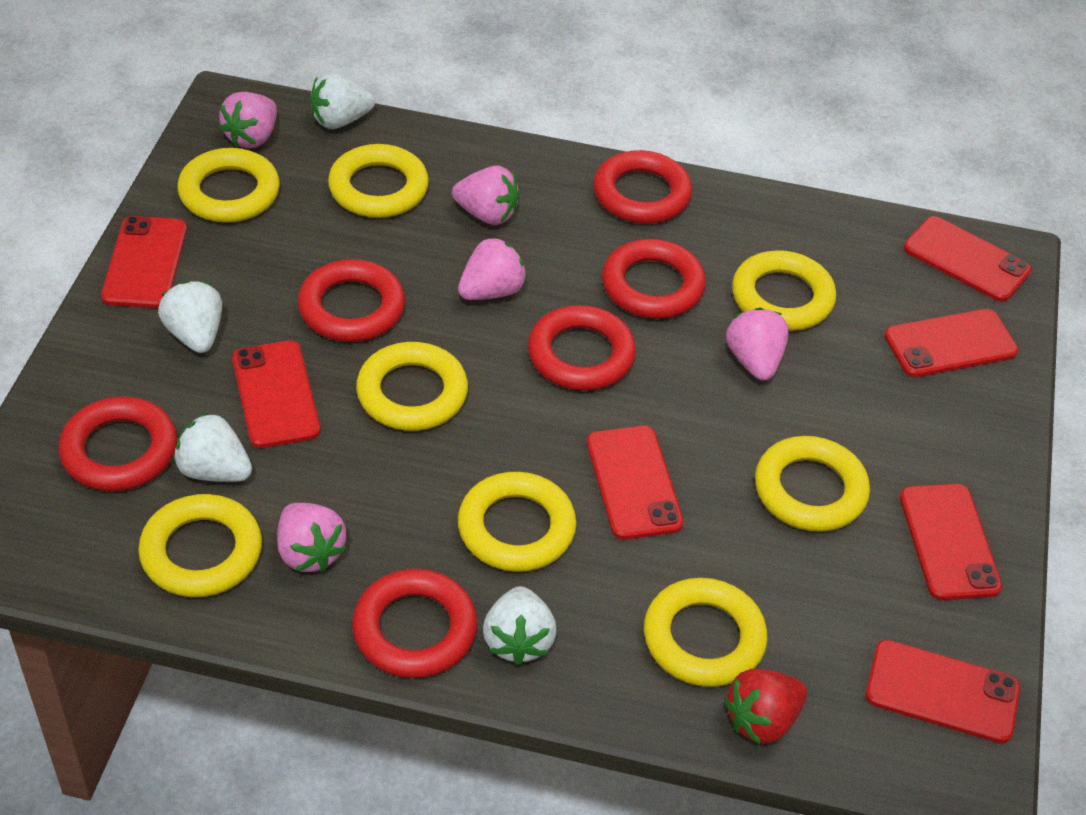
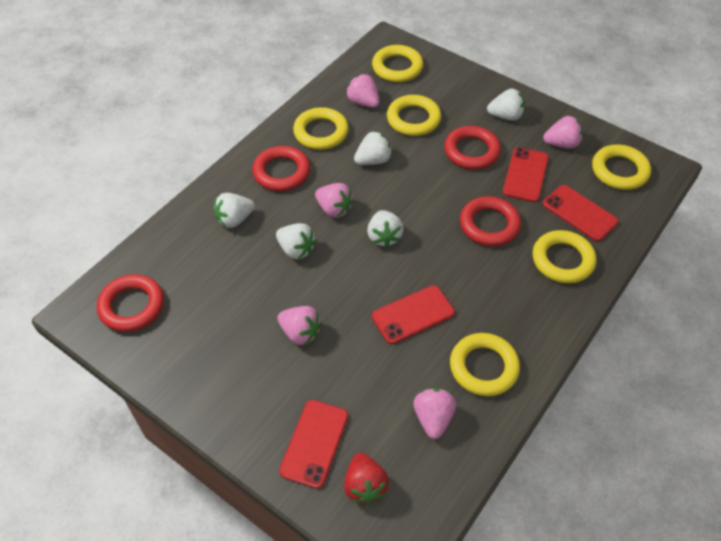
red phone: 7 -> 4
red ring: 6 -> 4
white strawberry: 4 -> 5
yellow ring: 8 -> 6

